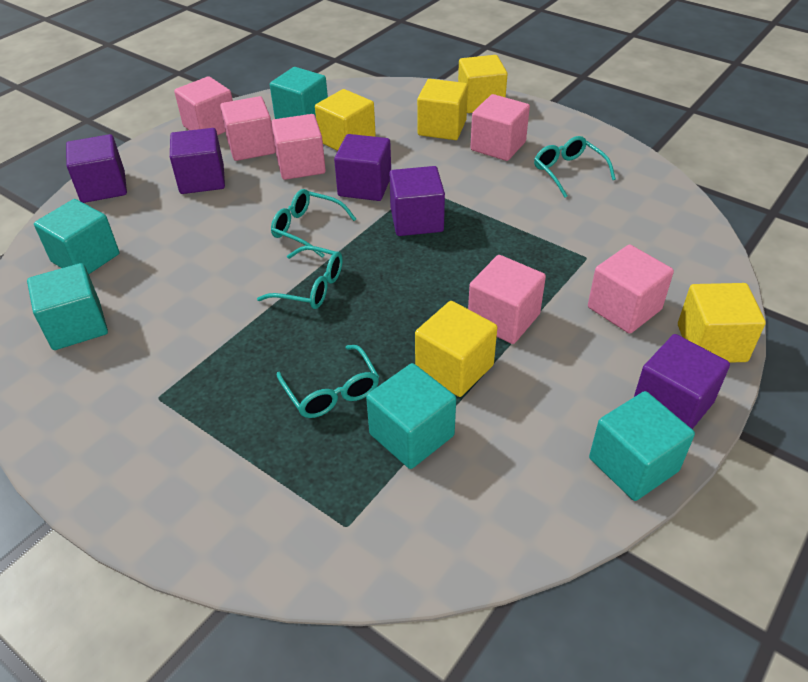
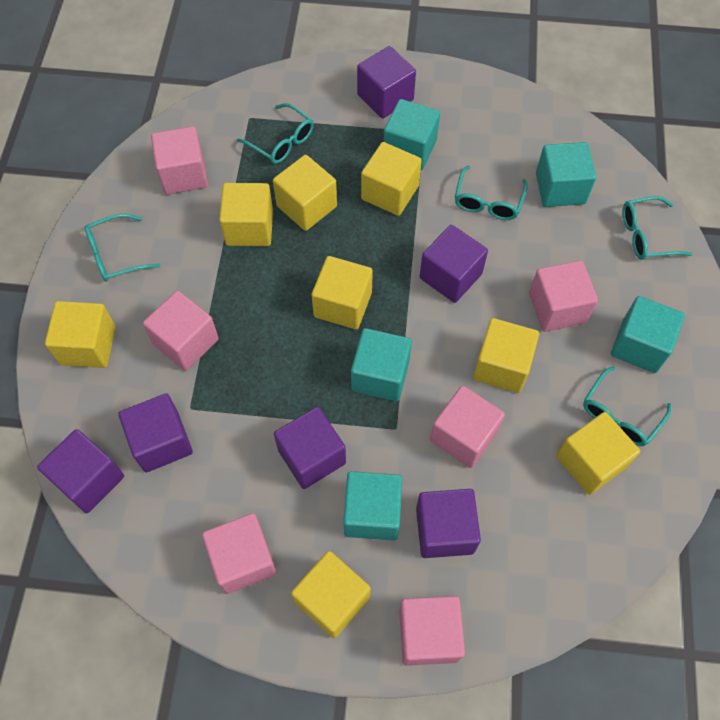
purple cube: 5 -> 6
turquoise glasses: 4 -> 5
yellow cube: 5 -> 8

